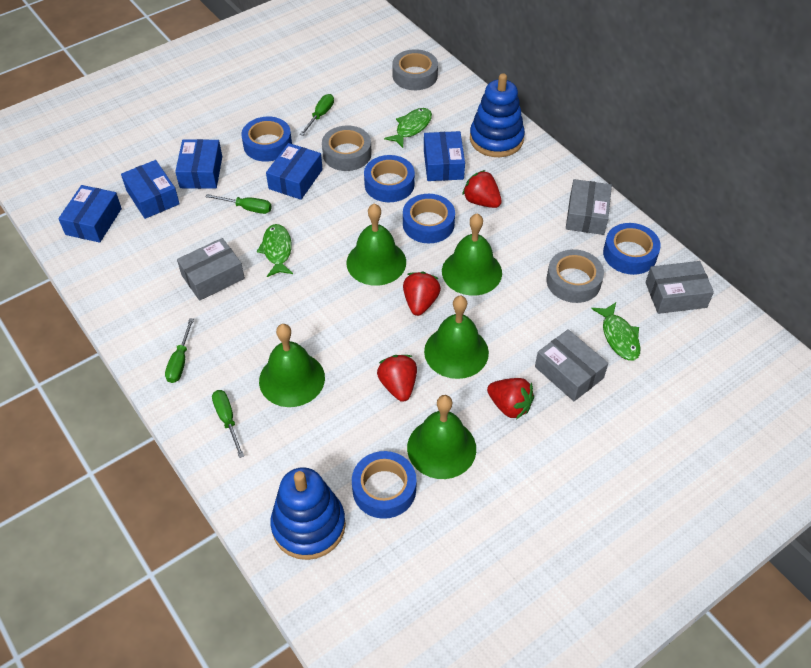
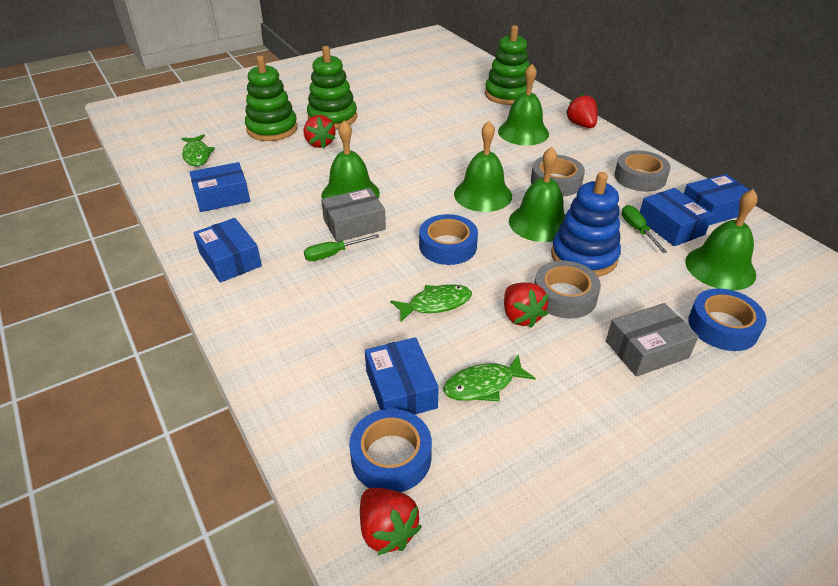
blue stacking toy: 2 -> 1
blue tape: 5 -> 3
green screwdriver: 4 -> 2
green stacking toy: 0 -> 3
grey box: 4 -> 2

